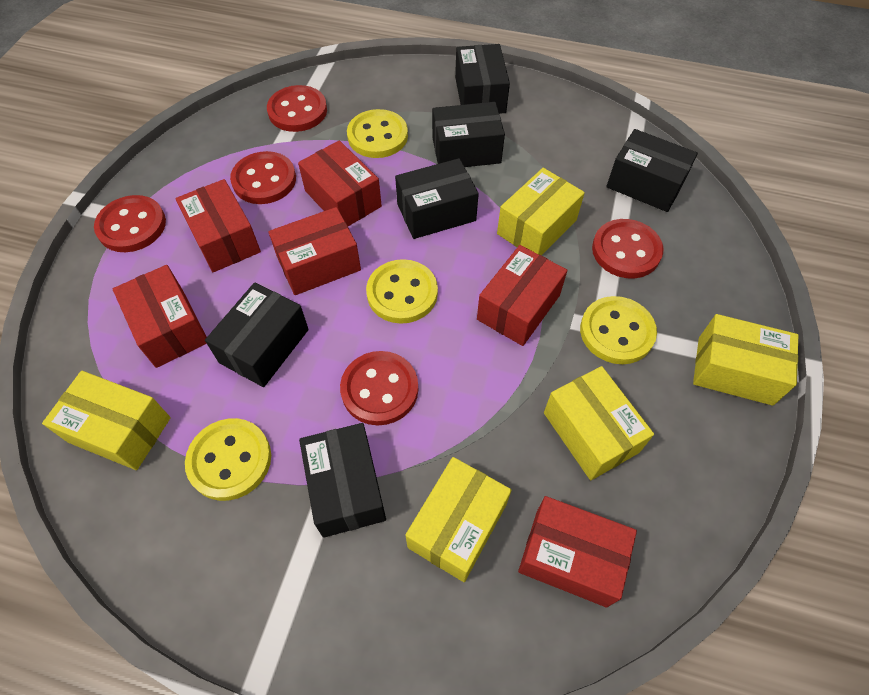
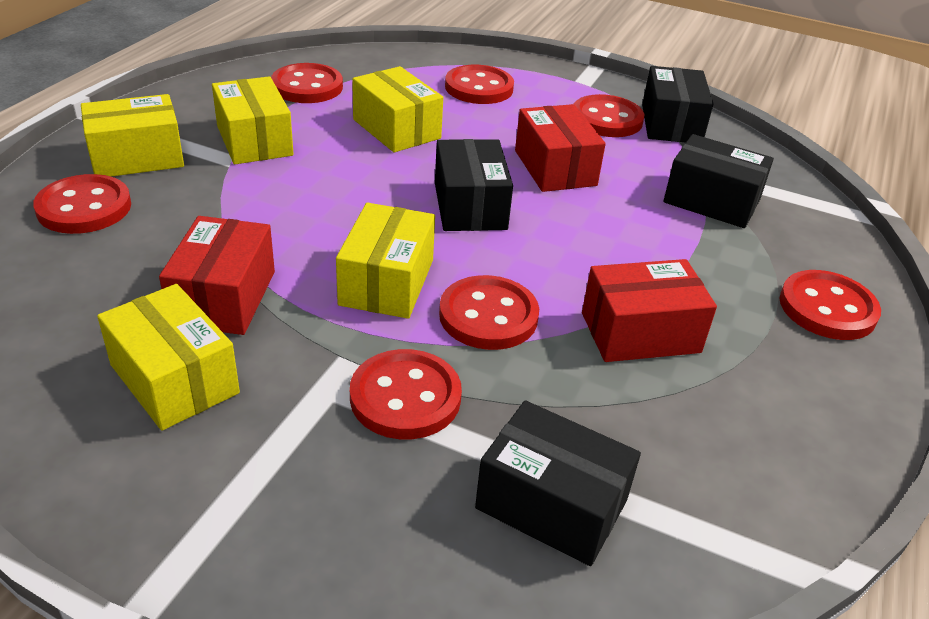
black box: 6 -> 4
red box: 6 -> 3
red button: 5 -> 7
yellow button: 4 -> 0

